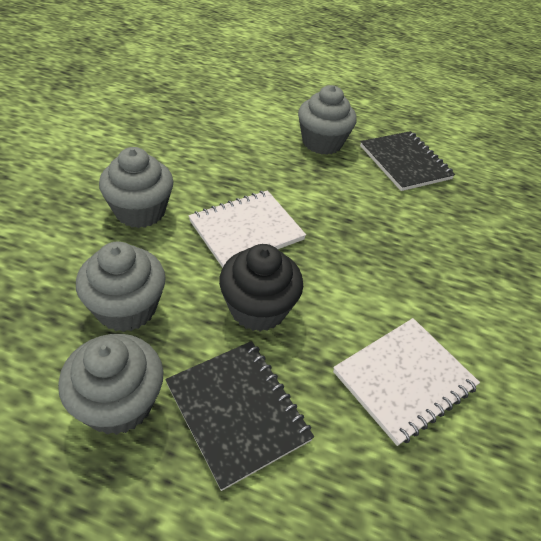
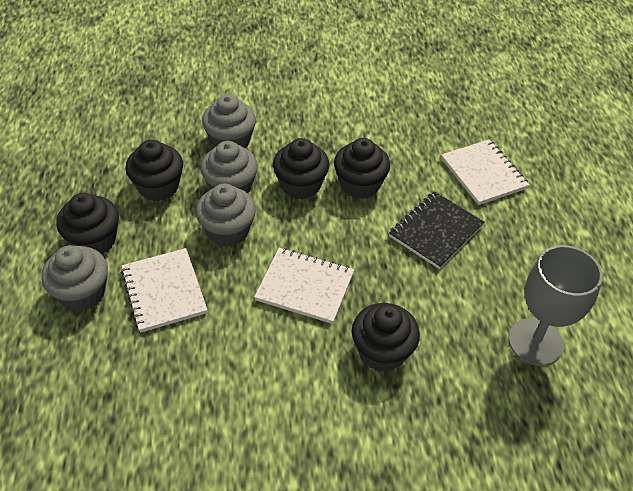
black cupcake: 1 -> 5
black notebook: 2 -> 1
grey goblet: 0 -> 1
white notebook: 2 -> 3

